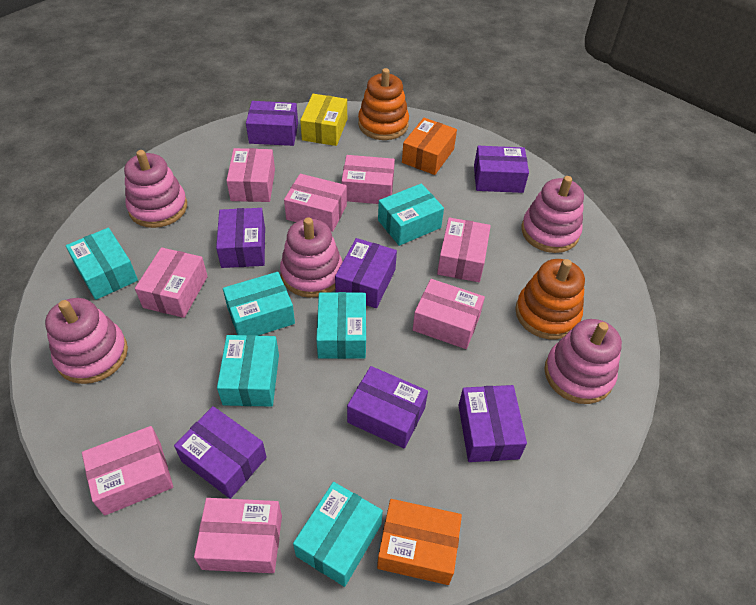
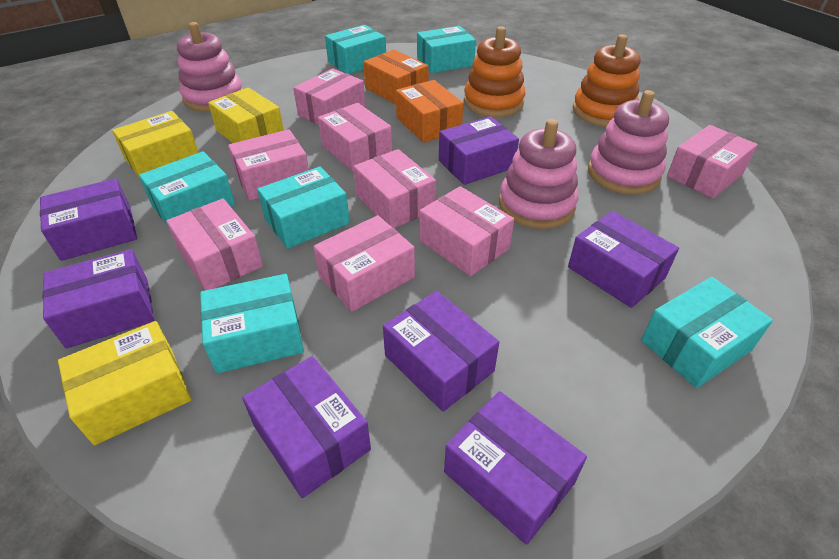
pink stacking toy: 5 -> 3
yellow box: 1 -> 3

